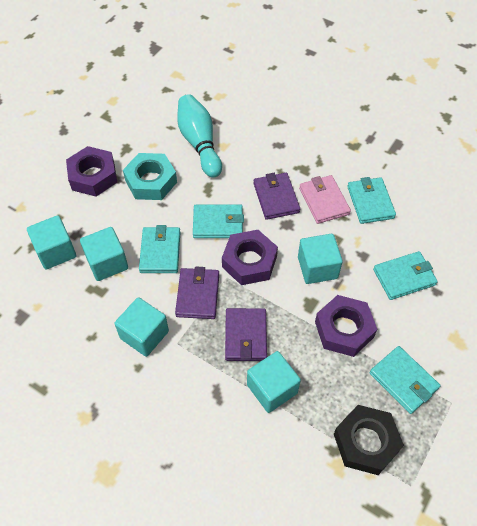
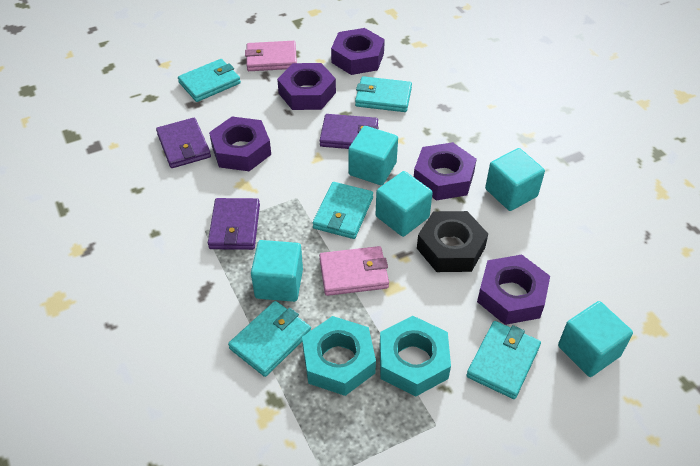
pink wallet: 1 -> 2
purple nut: 3 -> 5
turquoise bowling pin: 1 -> 0
turquoise nut: 1 -> 2

